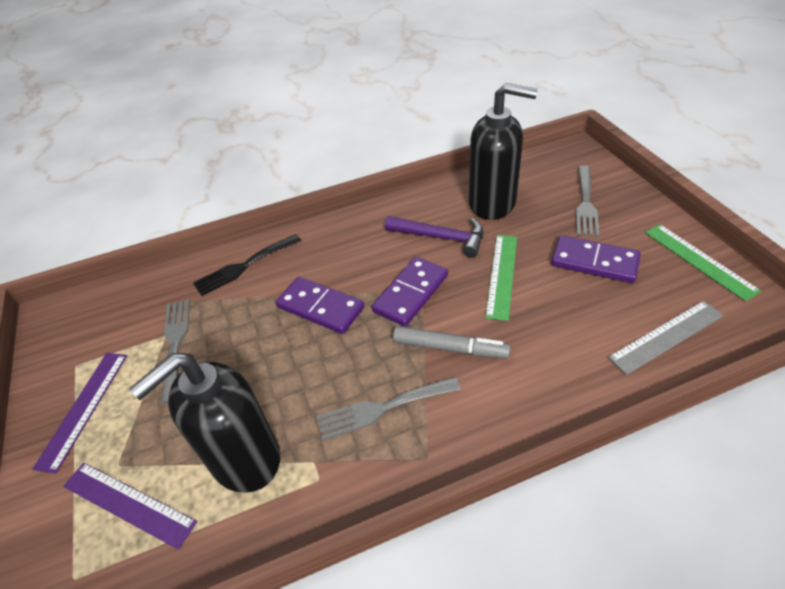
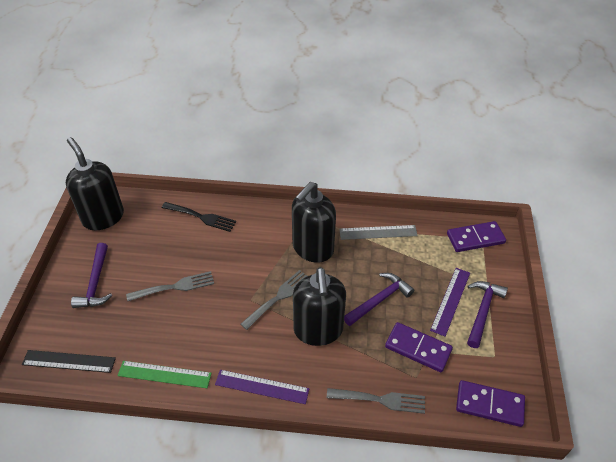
black ruler: 0 -> 1
black soap dispenser: 2 -> 3
green ruler: 2 -> 1
grey marker: 1 -> 0
purple hammer: 1 -> 3

